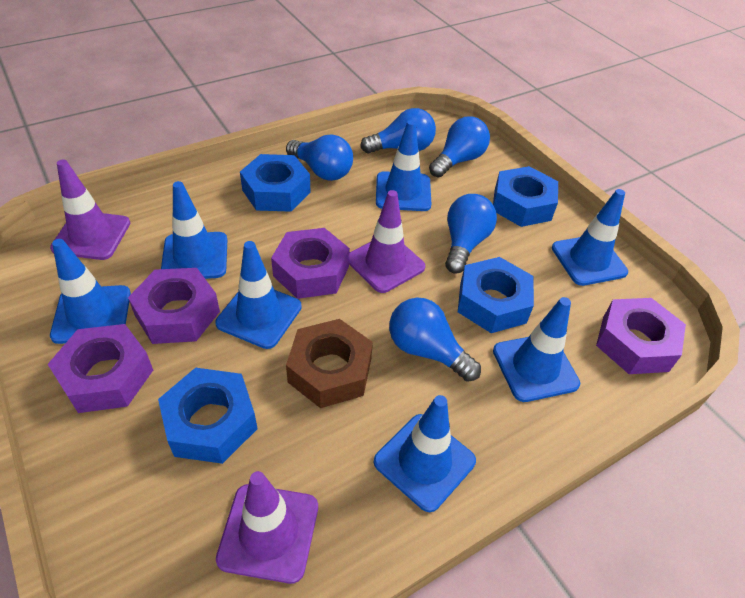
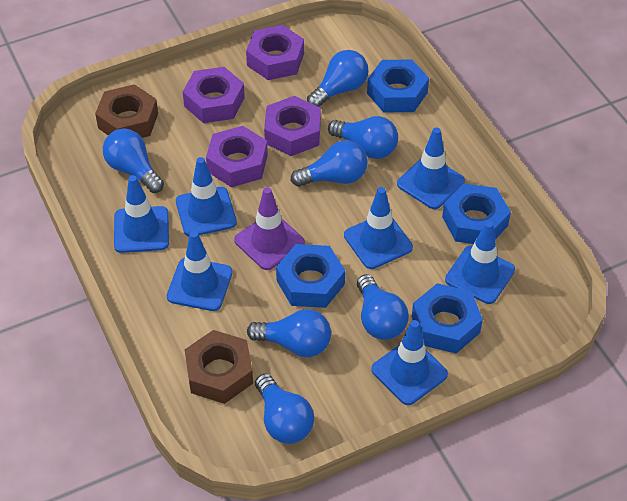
blue light bulb: 5 -> 7
brown nut: 1 -> 2
purple traffic cone: 3 -> 1

